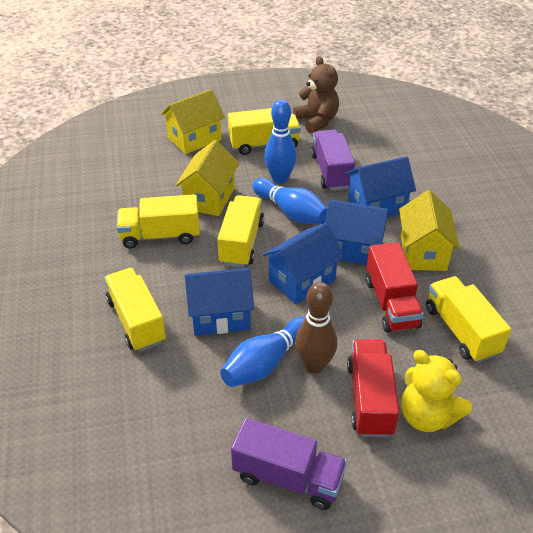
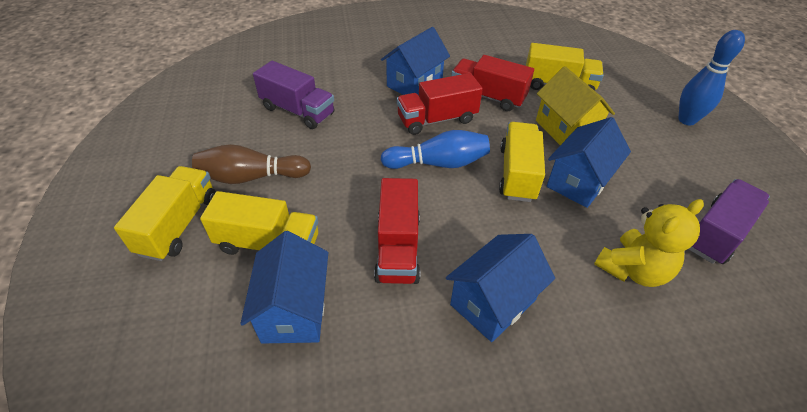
blue bowling pin: 3 -> 2
brown teddy bear: 1 -> 0
red truck: 2 -> 3
yellow house: 3 -> 1
yellow truck: 5 -> 4

